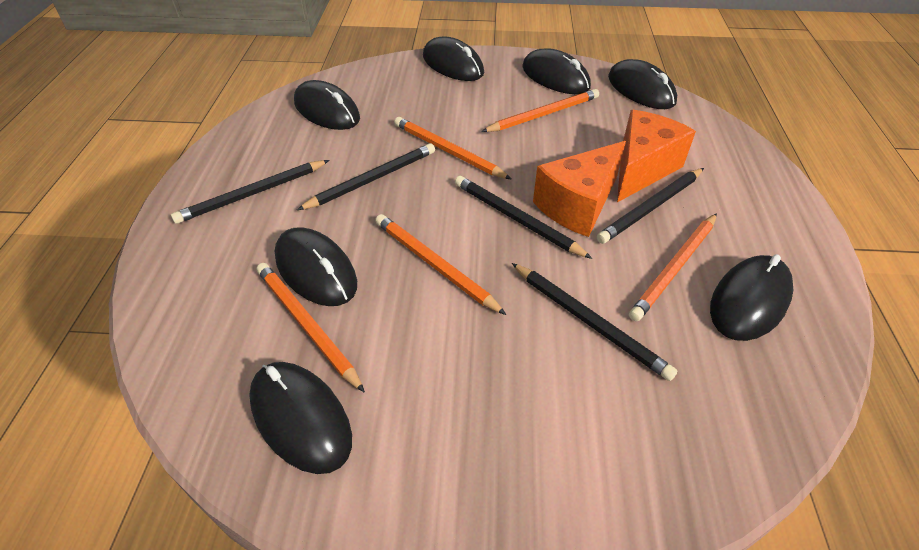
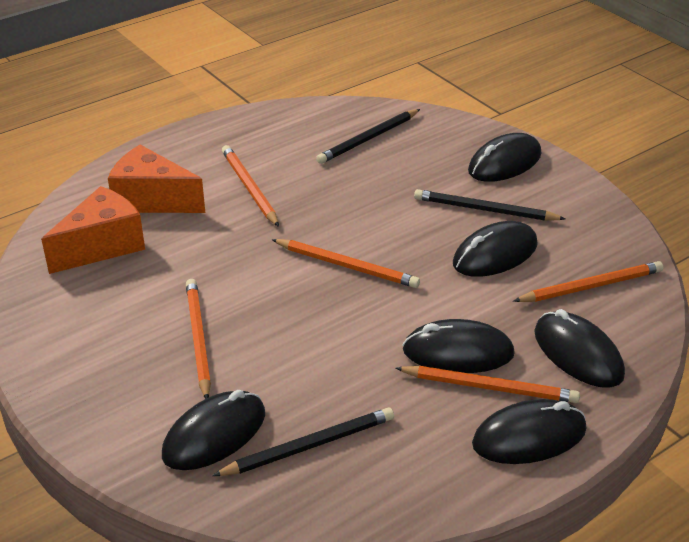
black mouse: 7 -> 6
black pencil: 5 -> 3

